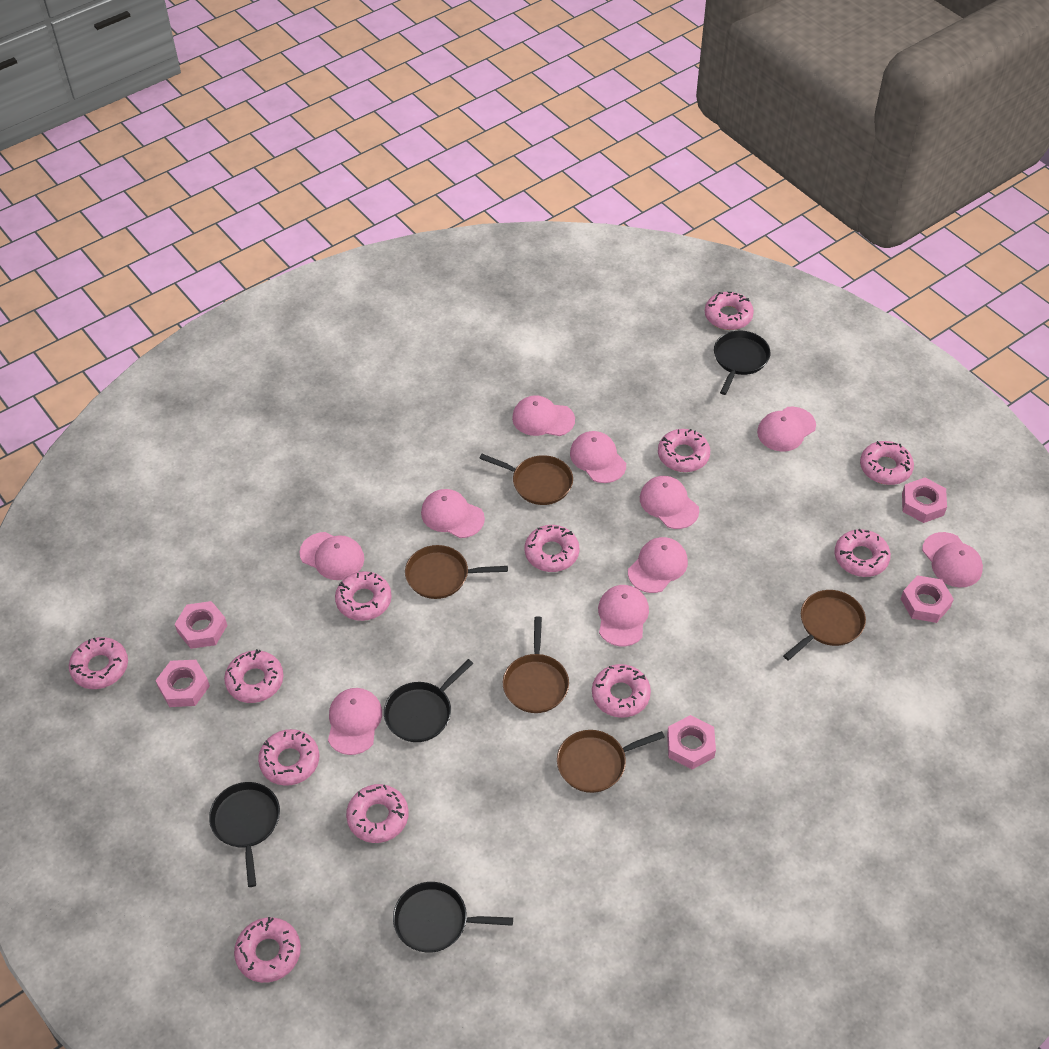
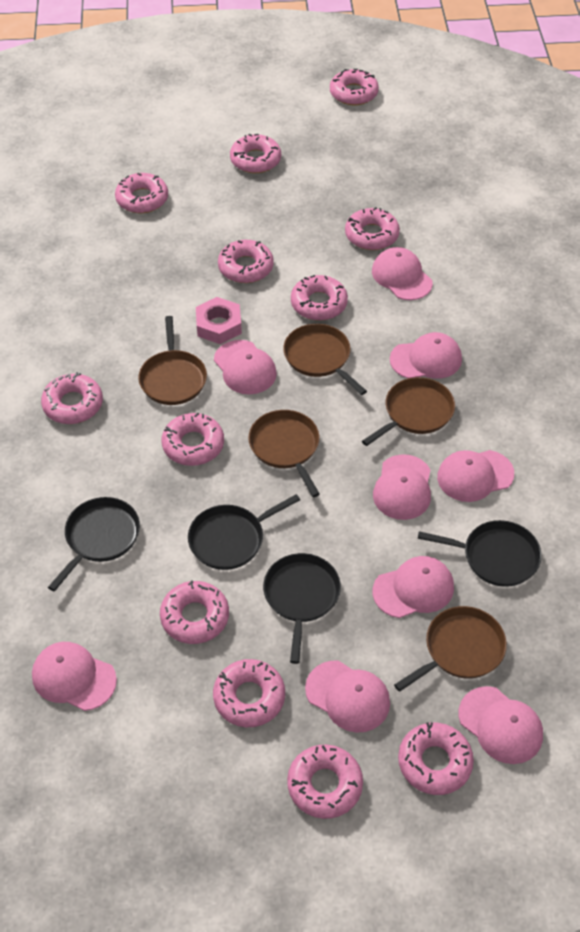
pink cap: 10 -> 9
pink nut: 5 -> 1

